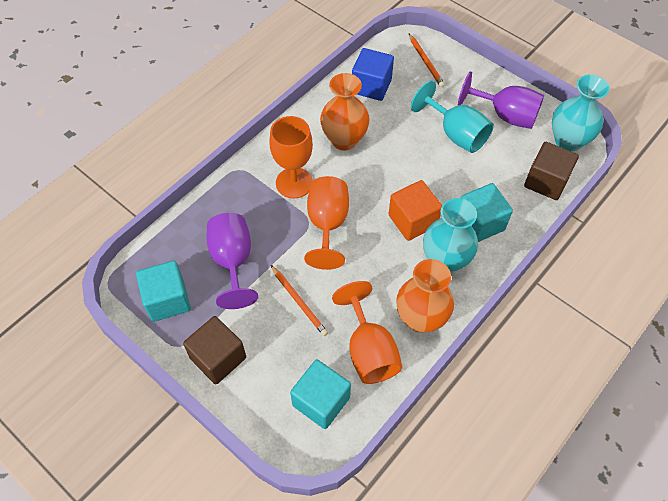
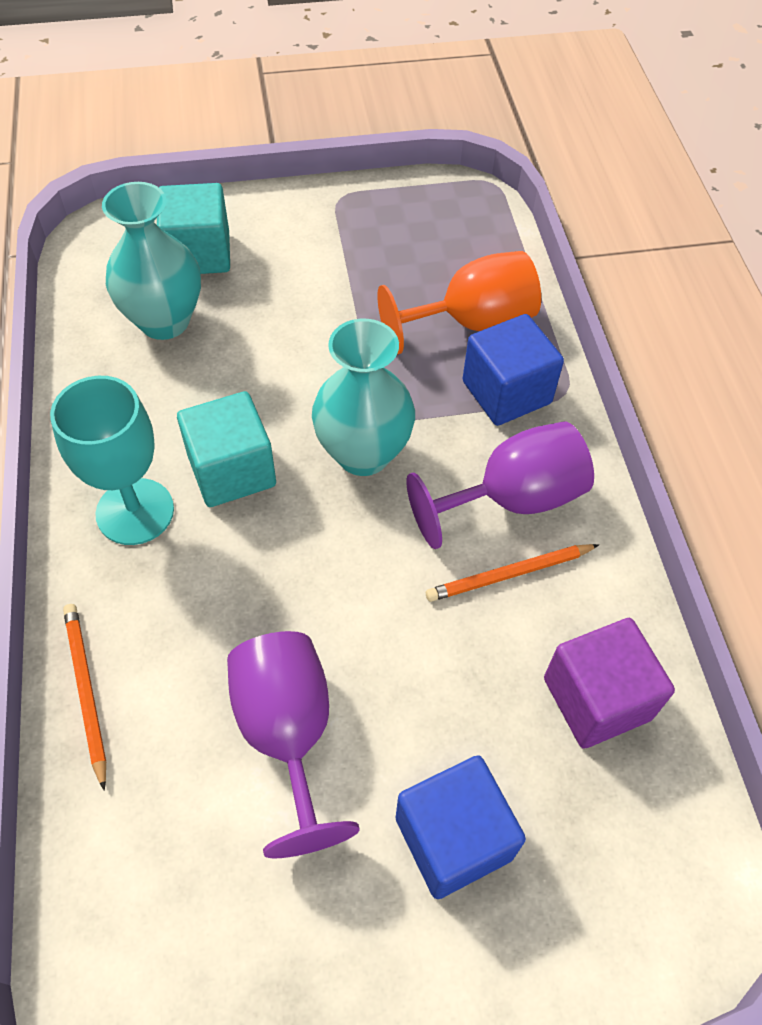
blue cube: 1 -> 2
brown cube: 2 -> 0
orange cube: 1 -> 0
orange goblet: 3 -> 1
orange vase: 2 -> 0
purple cube: 0 -> 1
turquoise cube: 3 -> 2

